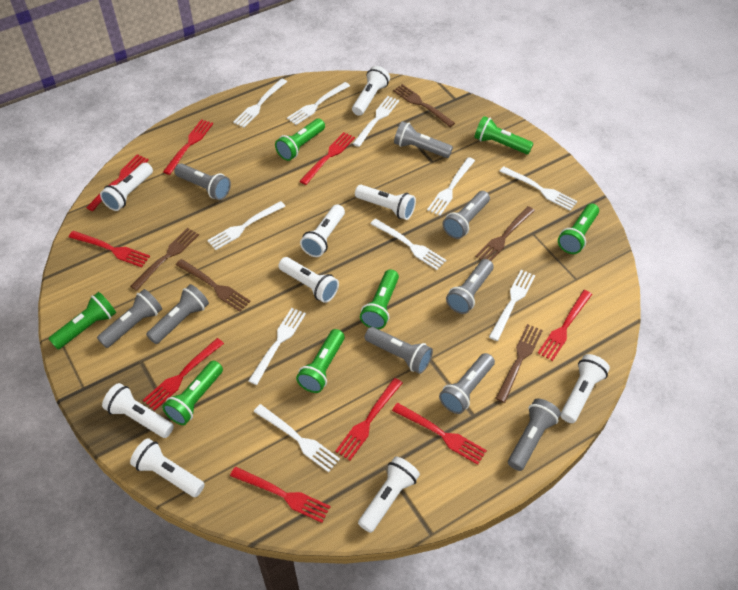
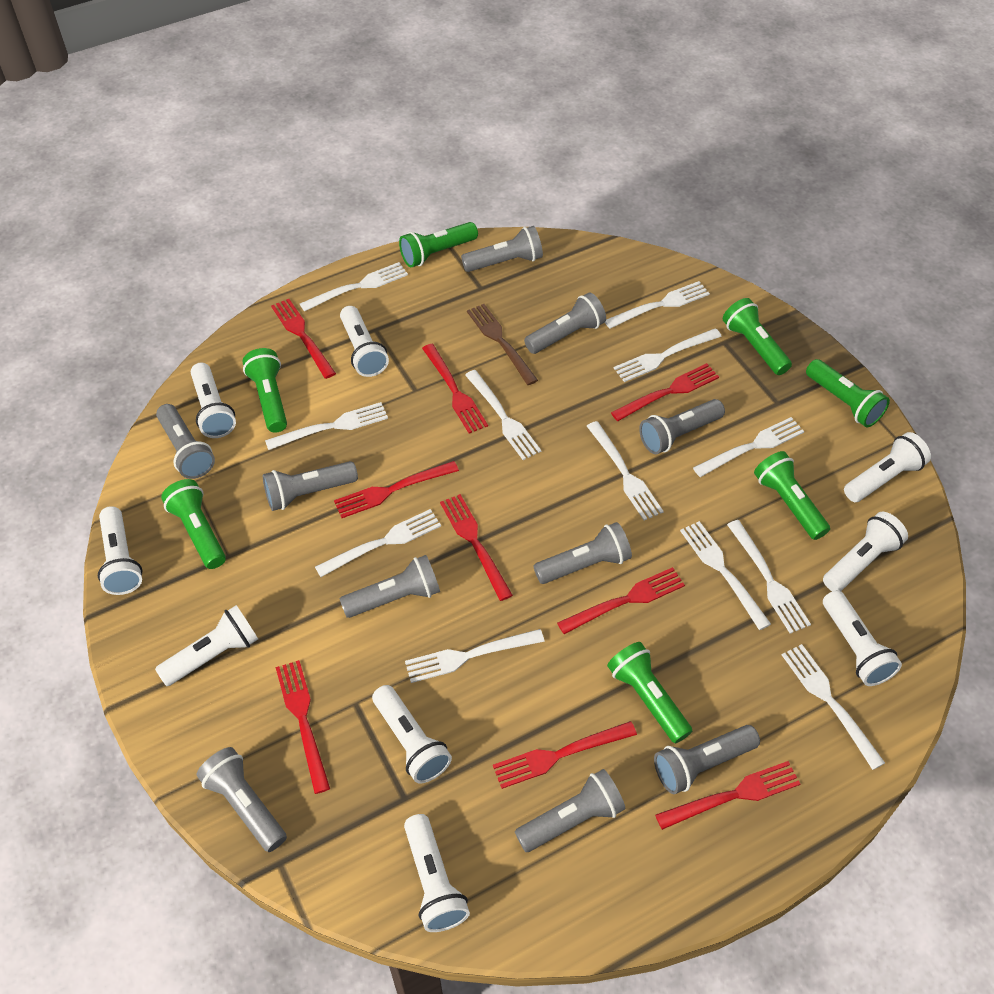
brown fork: 5 -> 1
grey flashlight: 9 -> 10
white fork: 10 -> 12

